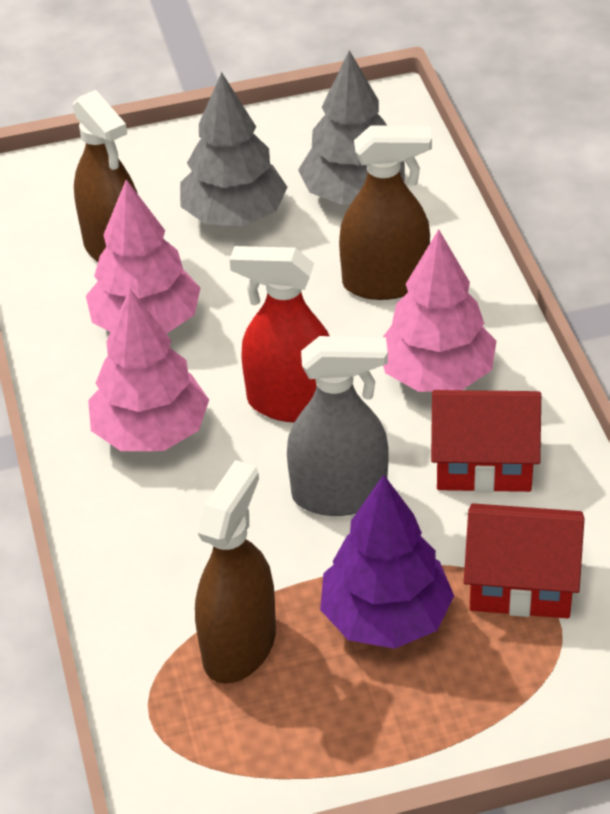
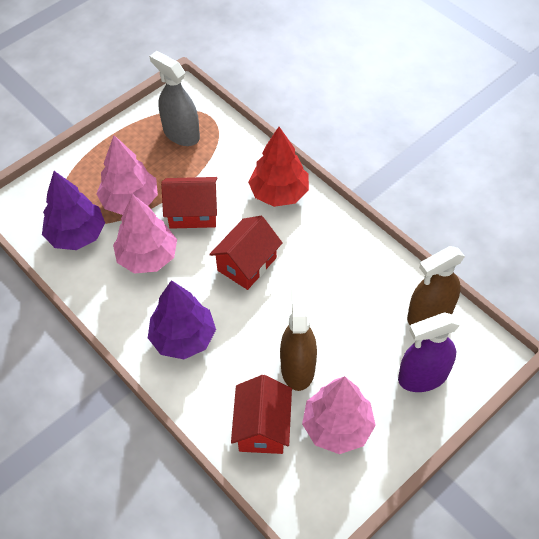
brown spray bottle: 3 -> 2
grey tree: 2 -> 0
purple spray bottle: 0 -> 1
purple tree: 1 -> 2
red house: 2 -> 3
red spray bottle: 1 -> 0
red tree: 0 -> 1

